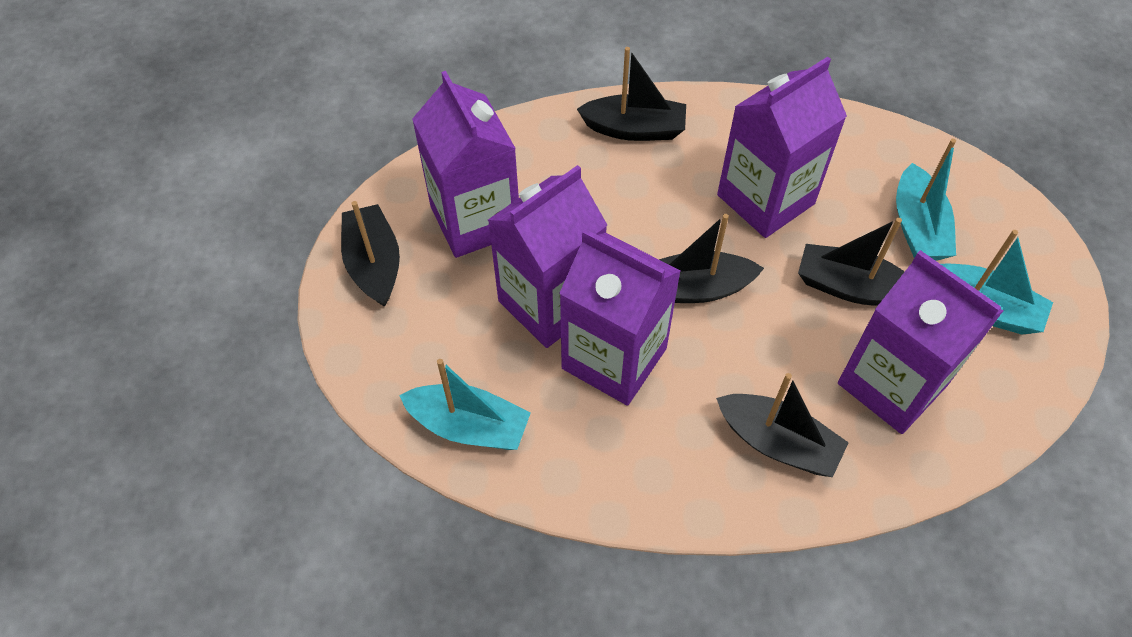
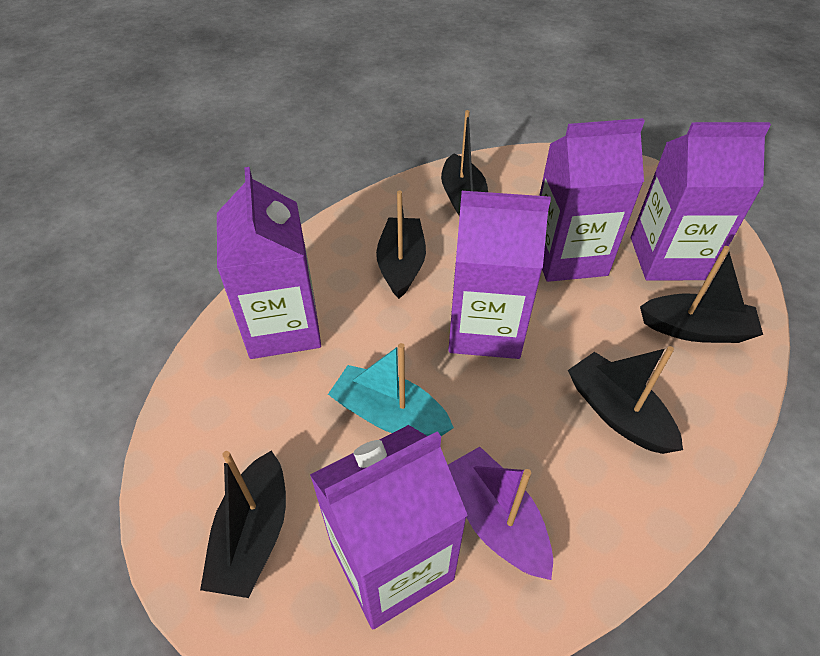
purple boat: 0 -> 1
turquoise boat: 3 -> 1

